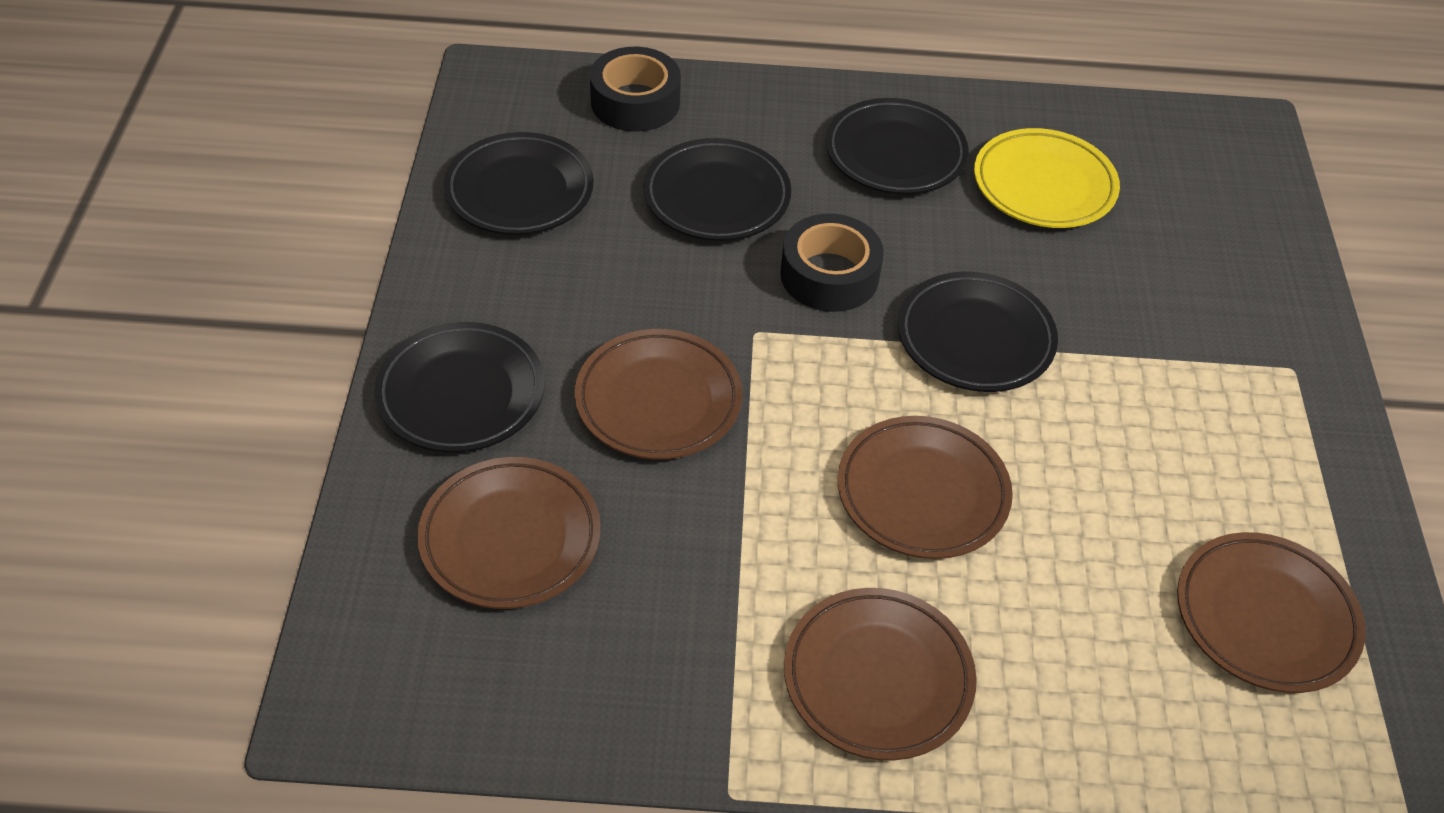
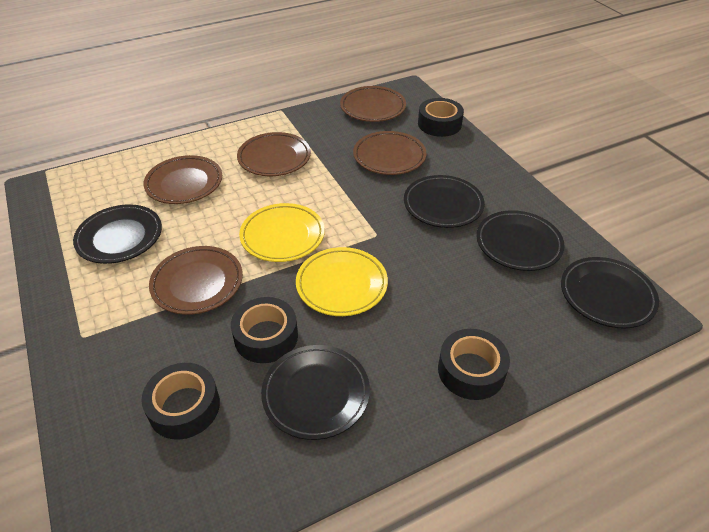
black tape: 2 -> 4
yellow plate: 1 -> 2

